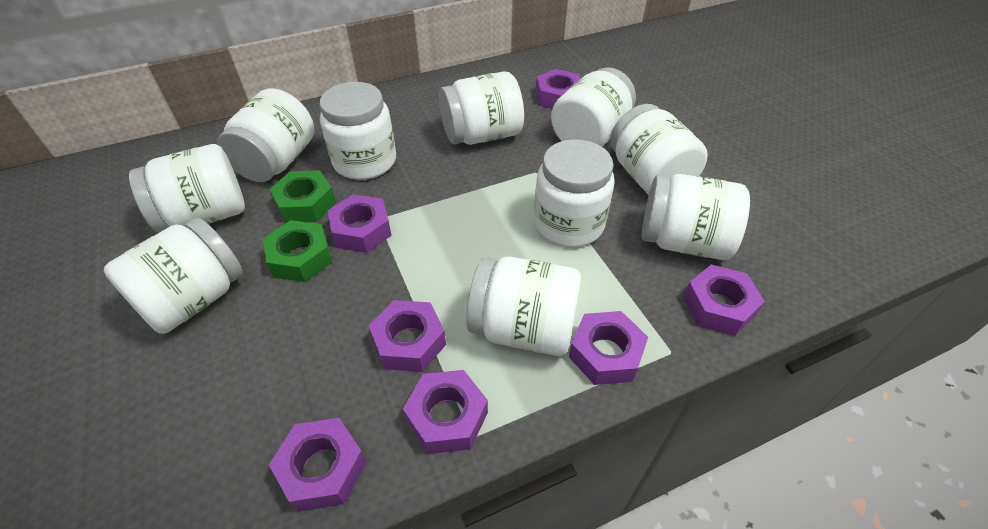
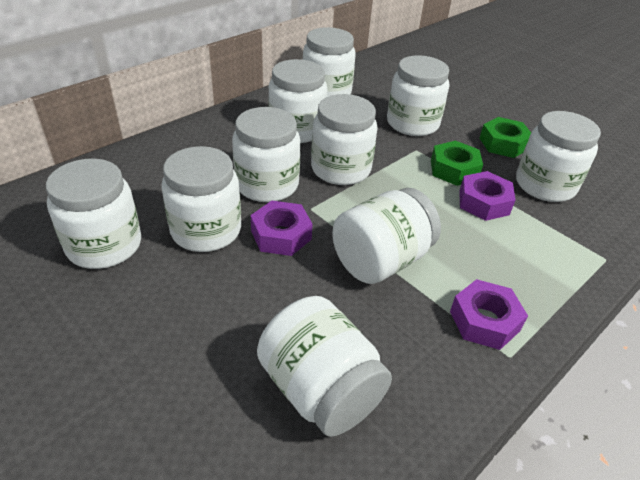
purple nut: 7 -> 3

